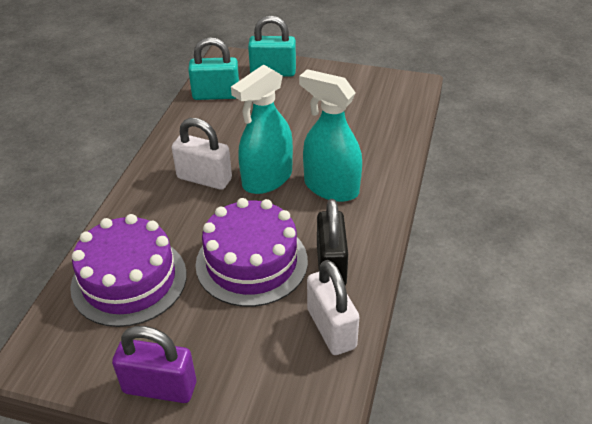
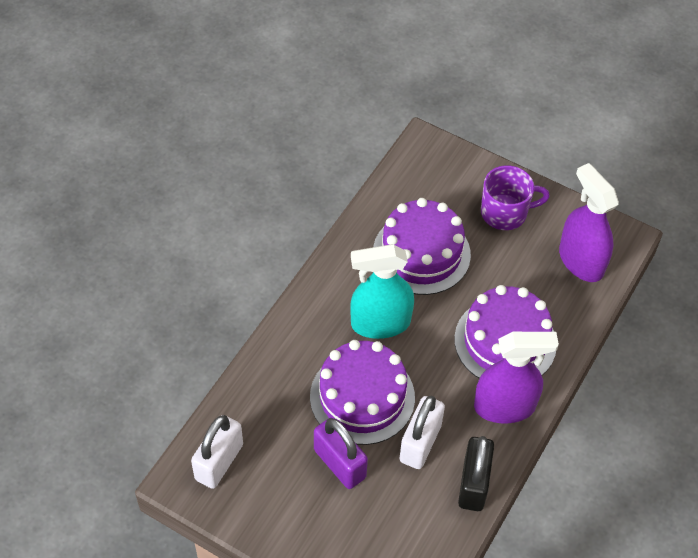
purple cake: 2 -> 3
purple mug: 0 -> 1
purple spray bottle: 0 -> 2
turquoise padlock: 2 -> 0
turquoise spray bottle: 2 -> 1

